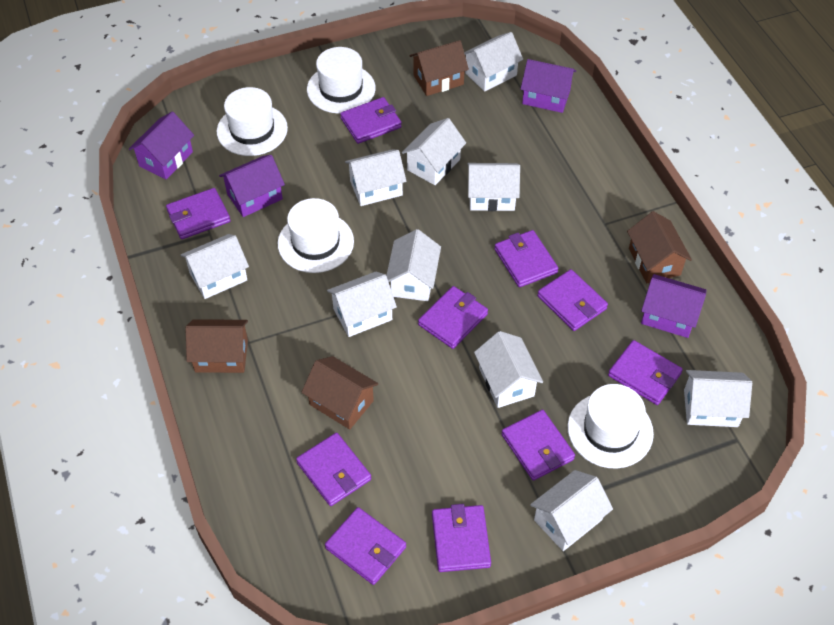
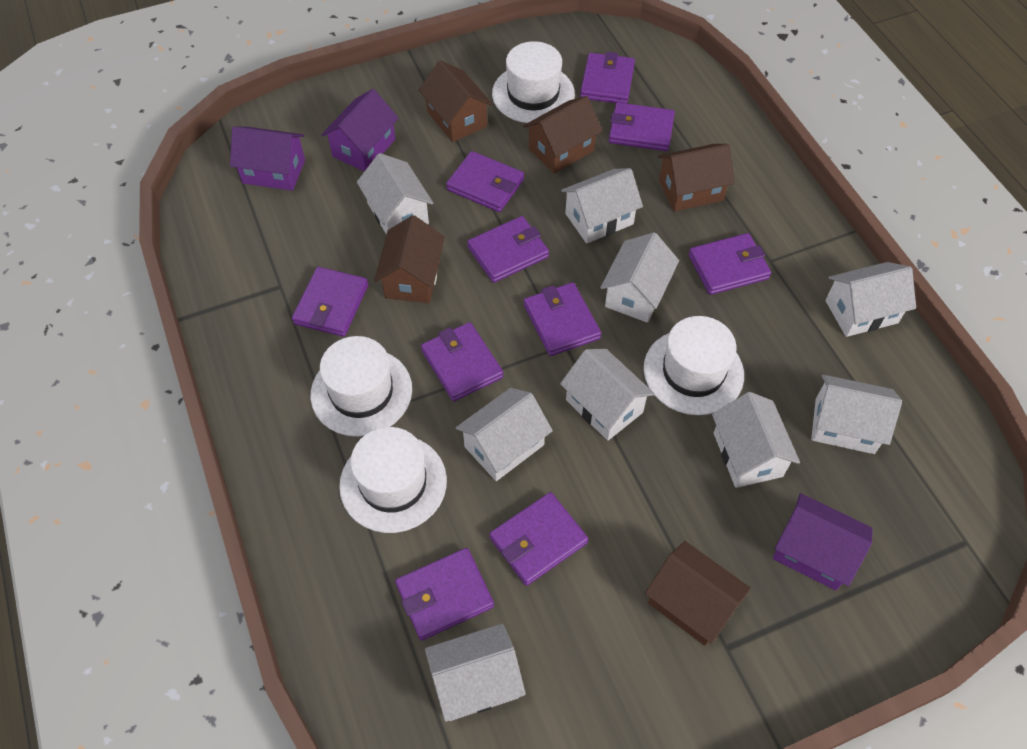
brown house: 4 -> 5
purple house: 4 -> 3
white house: 10 -> 9

